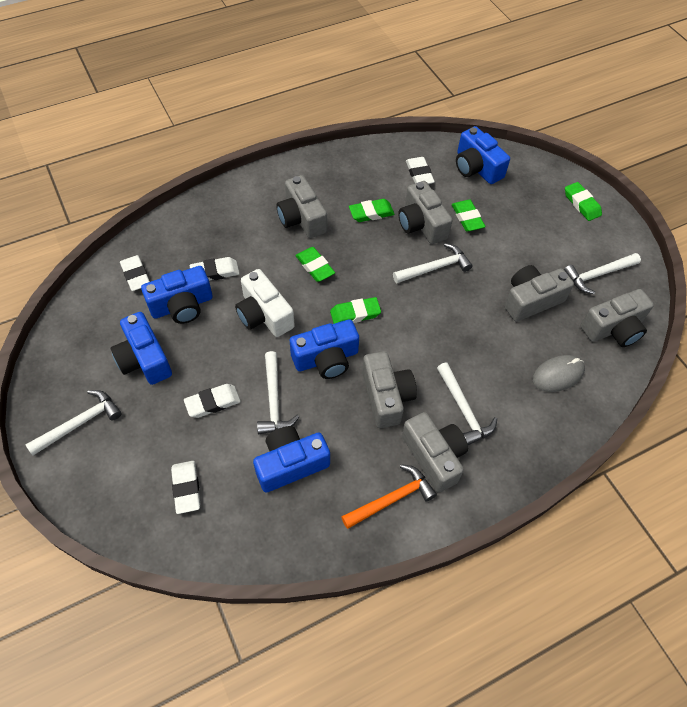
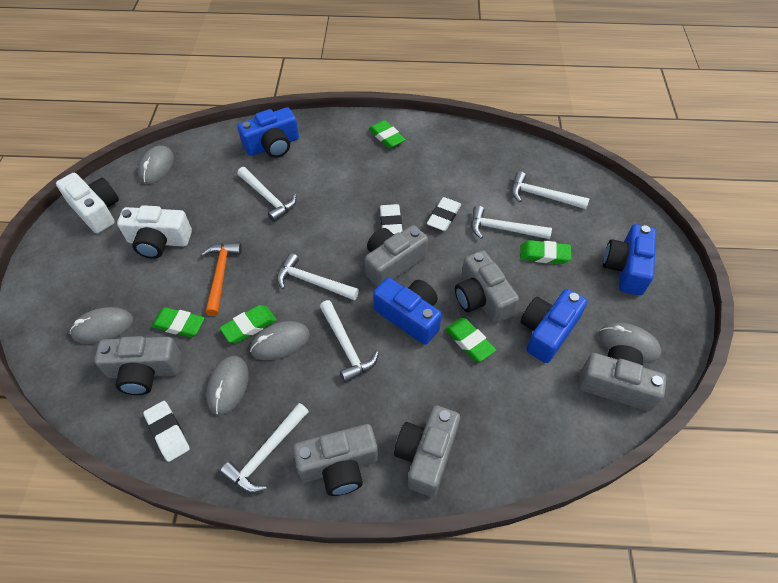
blue camera: 5 -> 4
grey mouse: 1 -> 5
white camera: 1 -> 2
white eraser: 5 -> 3
white hammer: 5 -> 6

